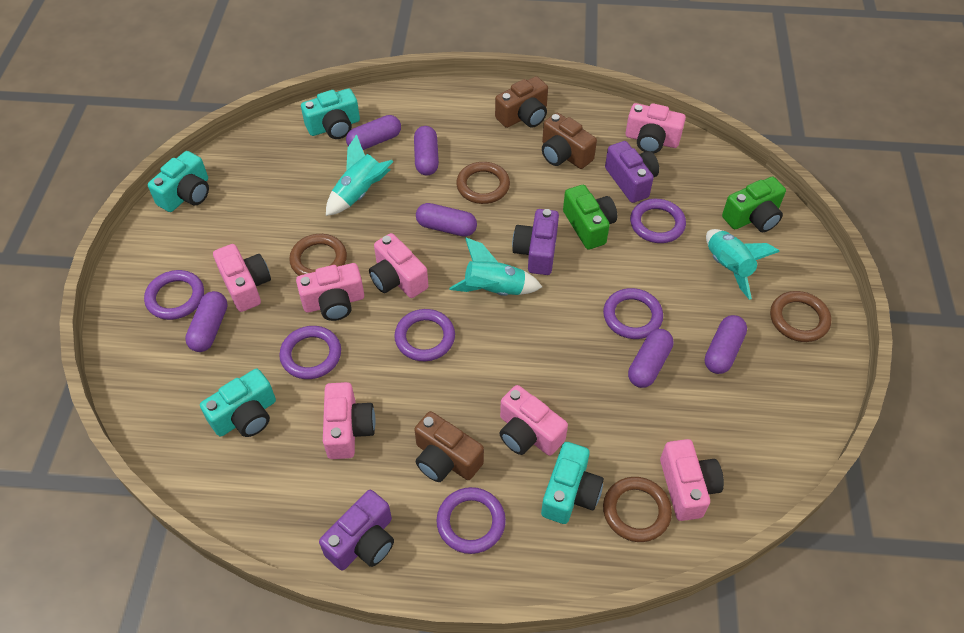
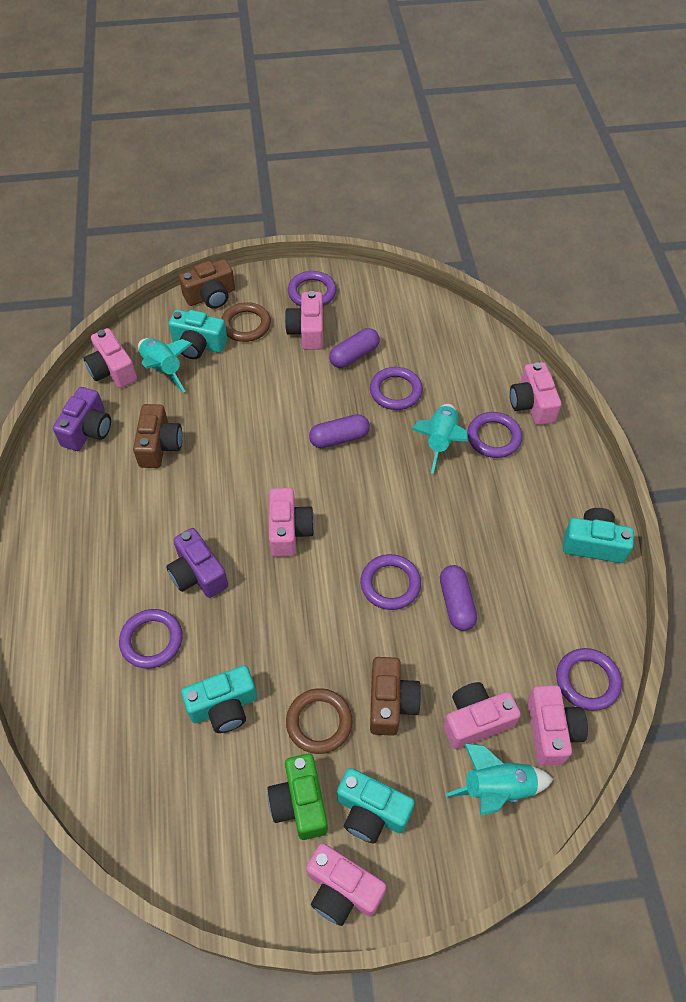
brown ring: 4 -> 2
green camera: 2 -> 1
purple camera: 3 -> 2
purple capsule: 6 -> 3

